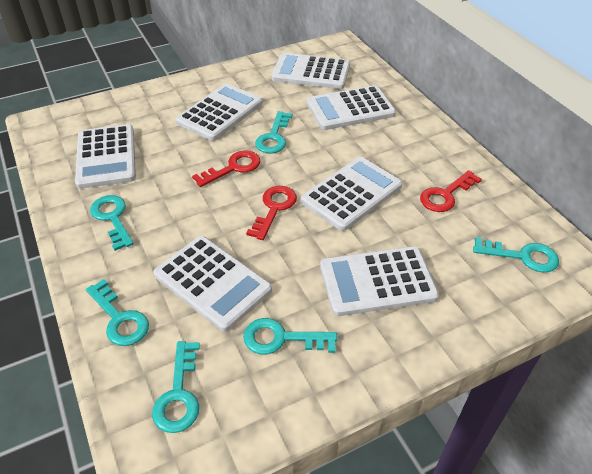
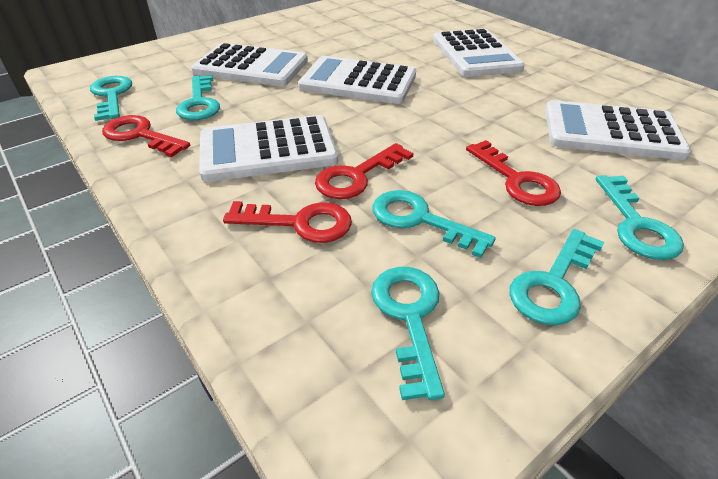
red key: 3 -> 4
white calculator: 7 -> 5

